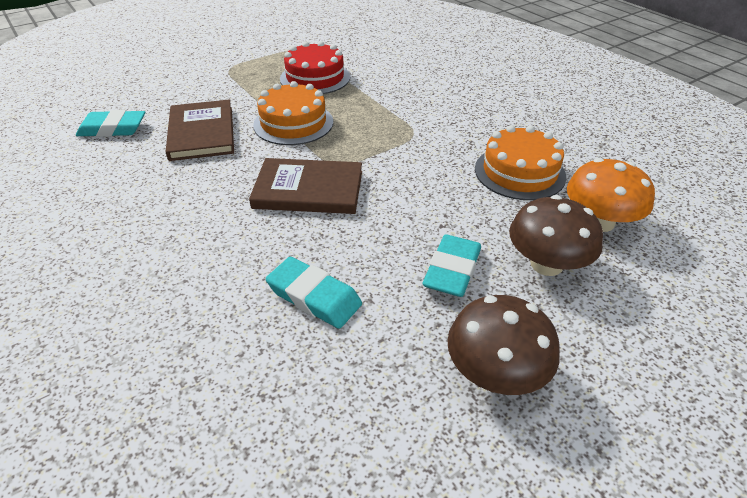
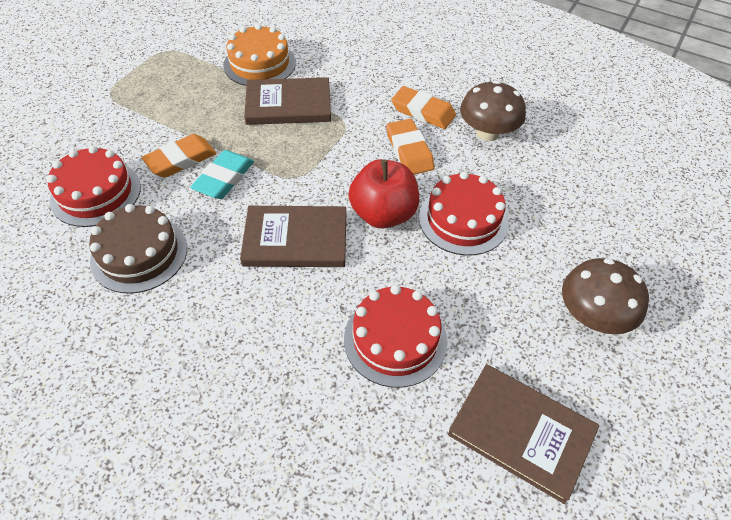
brown book: 2 -> 3
brown cake: 0 -> 1
orange cake: 2 -> 1
orange eraser: 0 -> 3
orange mushroom: 1 -> 0
red apple: 0 -> 1
red cake: 1 -> 3
turquoise eraser: 3 -> 1

